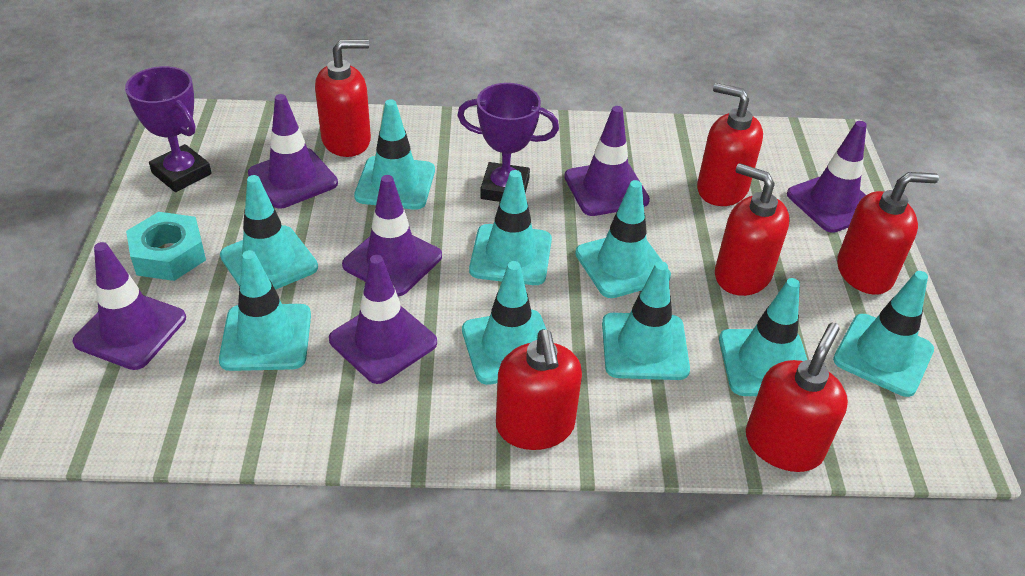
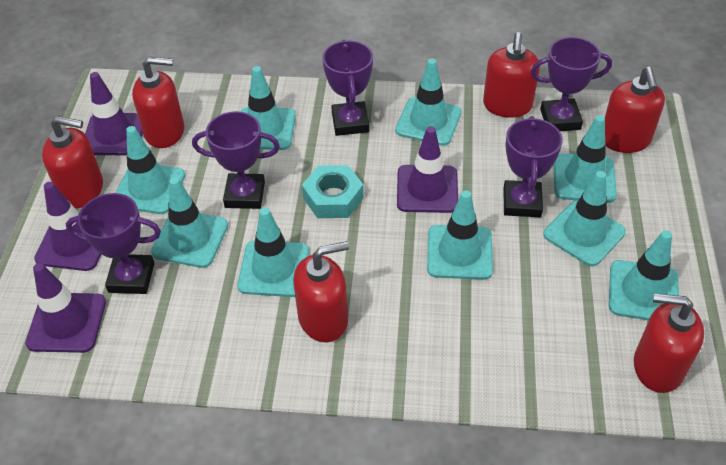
purple traffic cone: 6 -> 4
purple trophy: 2 -> 5

